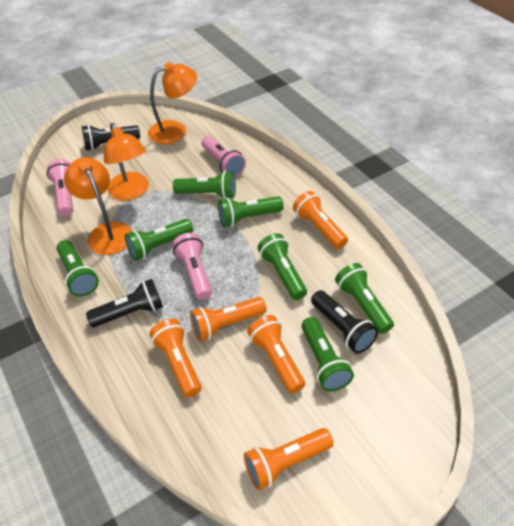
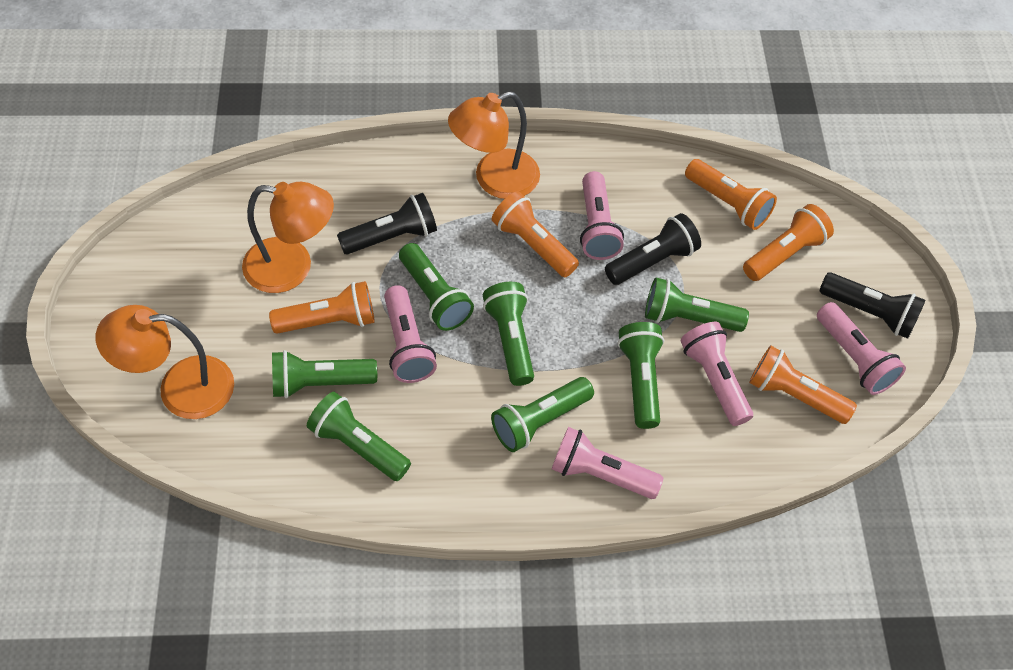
pink flashlight: 3 -> 5

